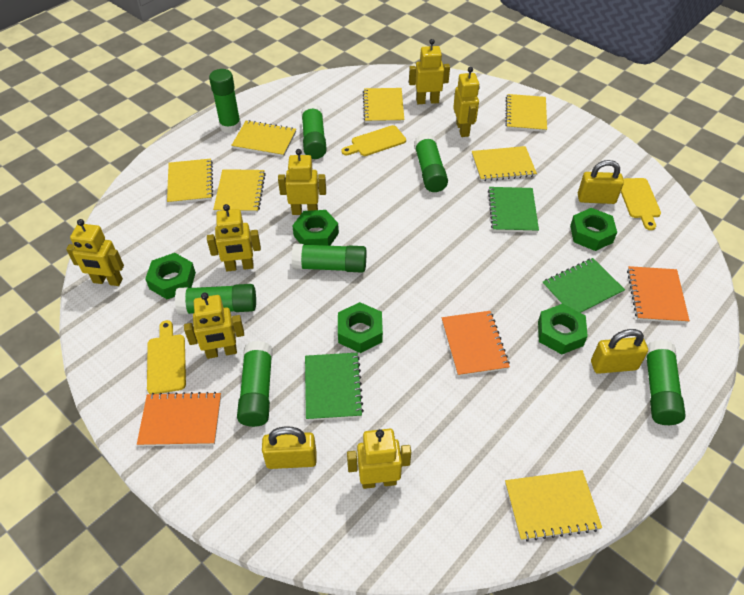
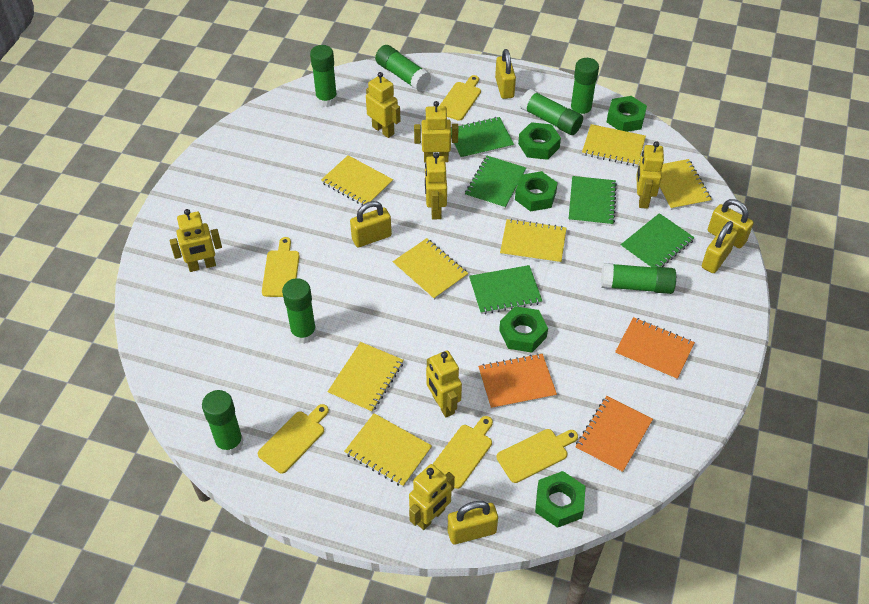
green notebook: 3 -> 5
yellow cutting board: 3 -> 5
yellow padlock: 3 -> 5

